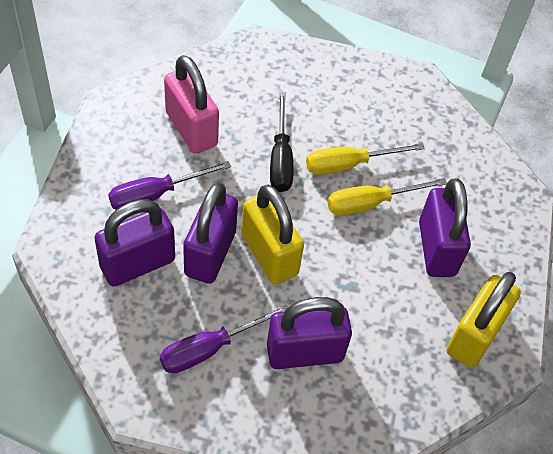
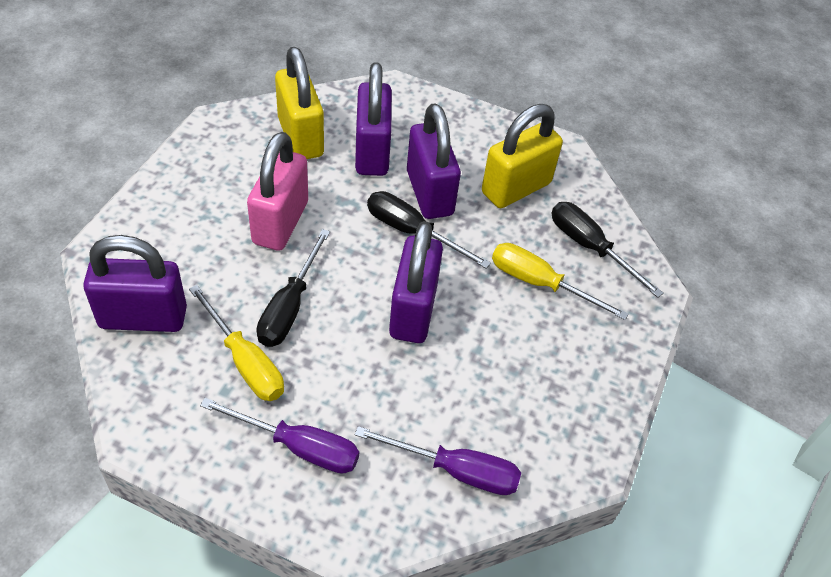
black screwdriver: 1 -> 3

